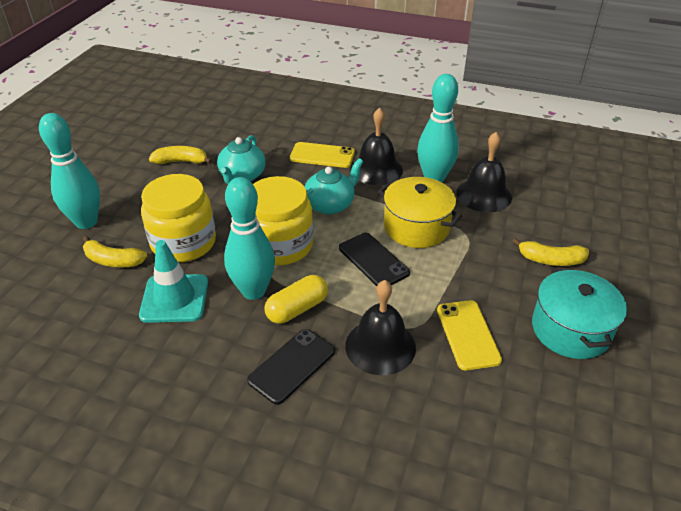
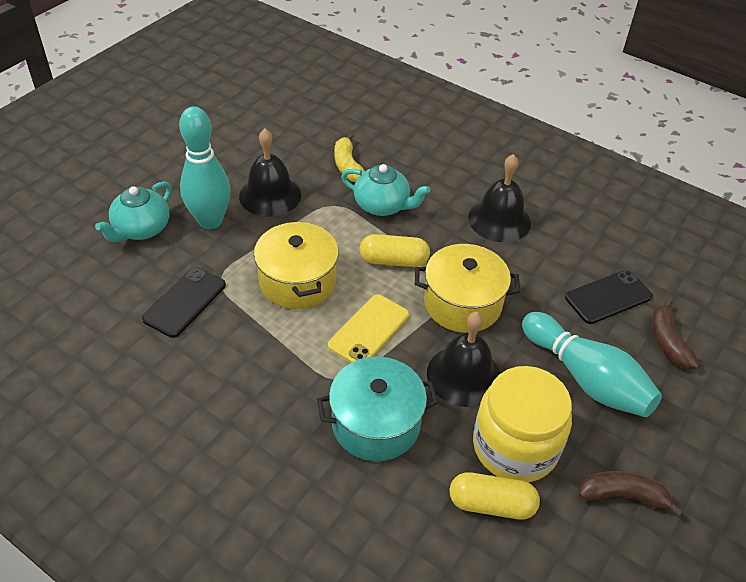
brown banana: 0 -> 2
turquoise bowling pin: 3 -> 2
turquoise traffic cone: 1 -> 0
yellow banana: 3 -> 1
yellow capsule: 1 -> 2
yellow jar: 2 -> 1
yellow phone: 2 -> 1
yellow pot: 1 -> 2

